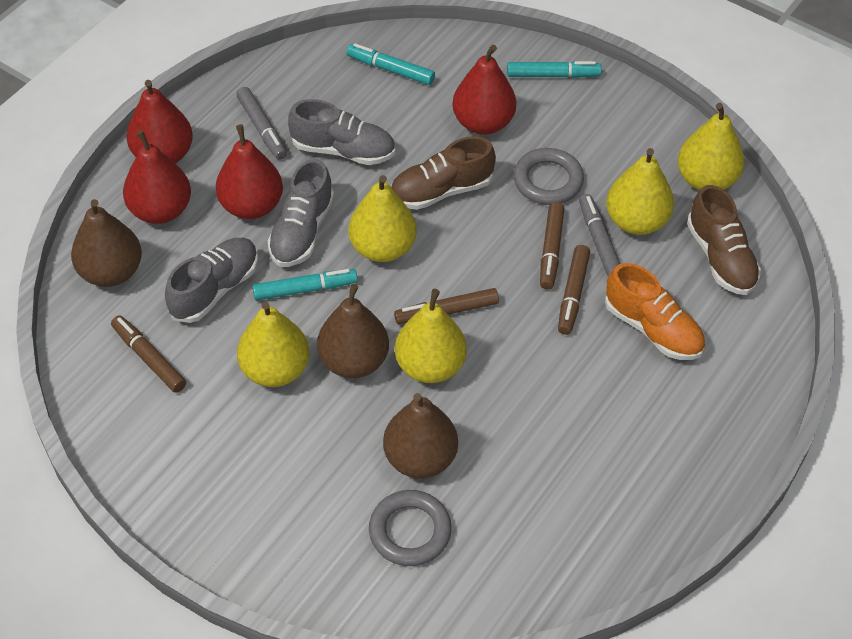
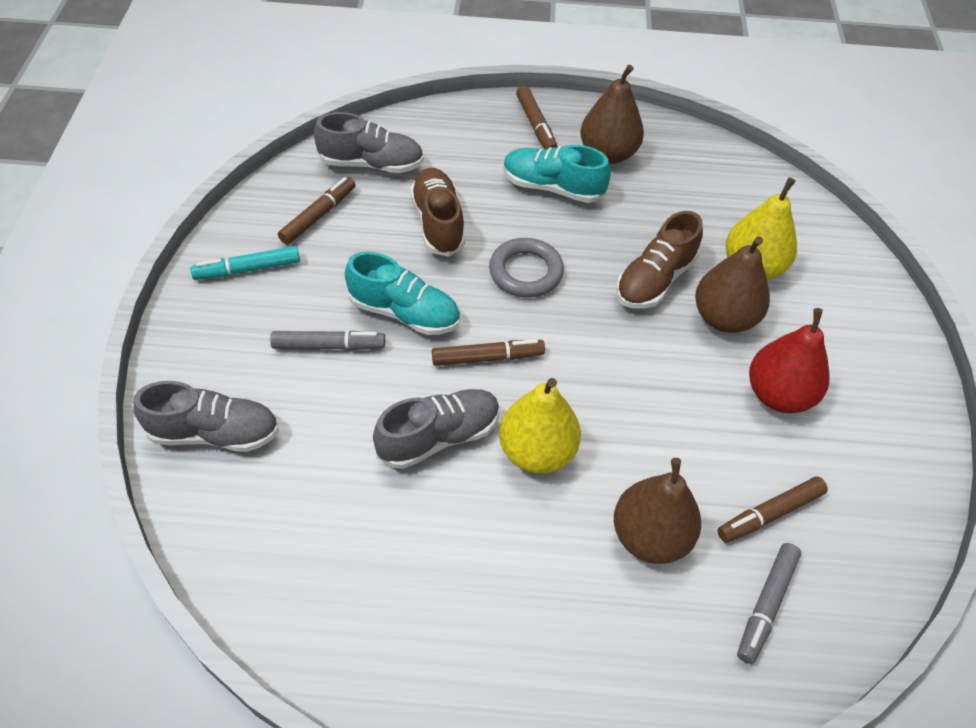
grey ring: 2 -> 1
orange shoe: 1 -> 0
red pear: 4 -> 1
turquoise marker: 3 -> 1
turquoise shoe: 0 -> 2
yellow pear: 5 -> 2

